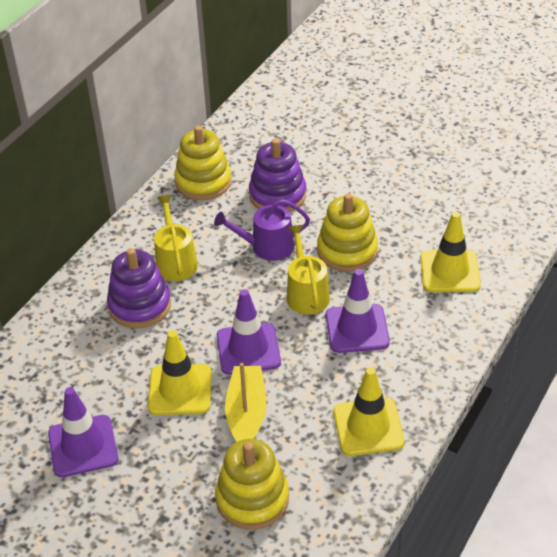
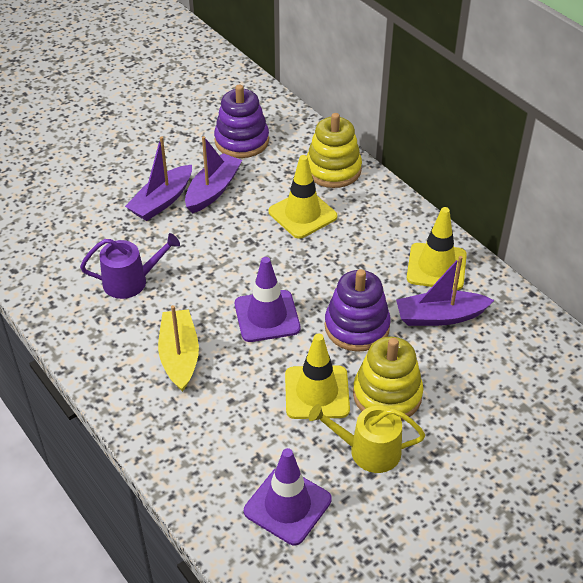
purple boat: 0 -> 3
purple traffic cone: 3 -> 2
yellow stacking toy: 3 -> 2
yellow watering can: 2 -> 1

